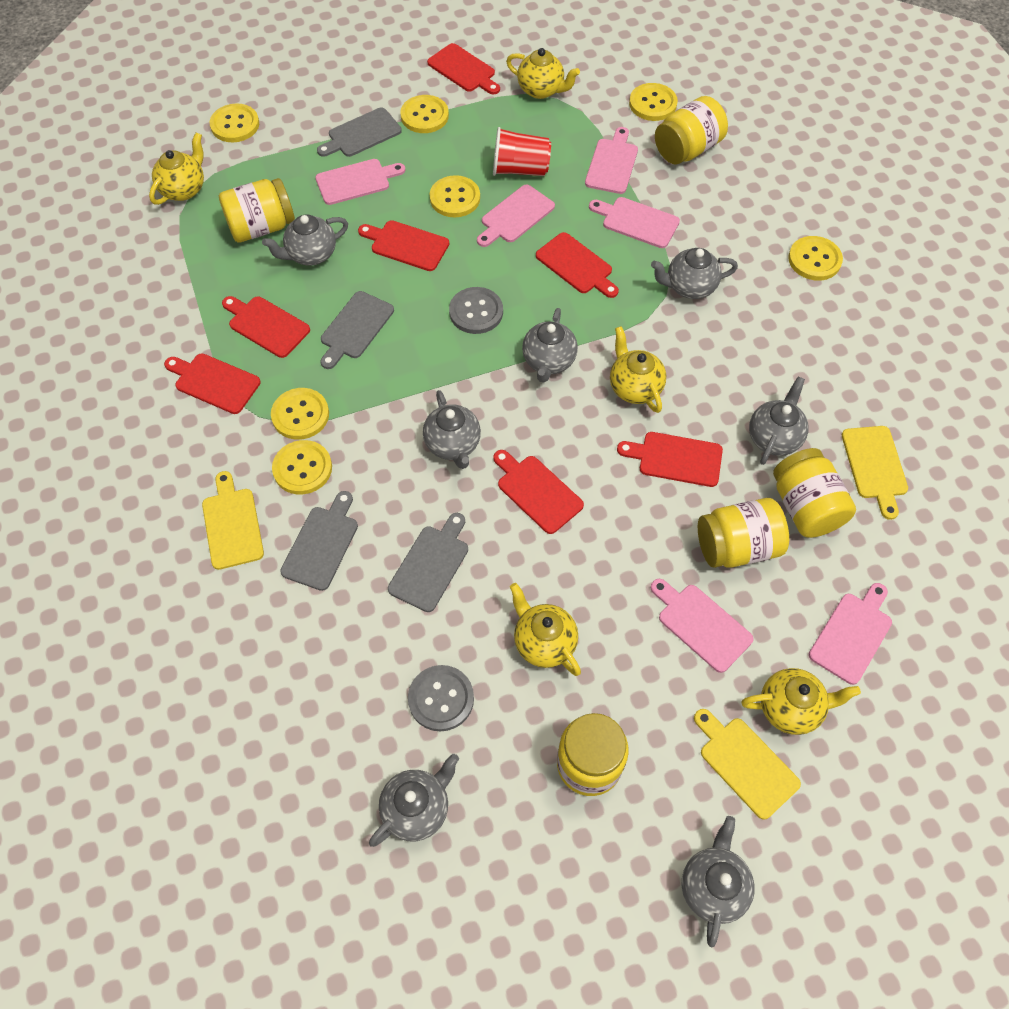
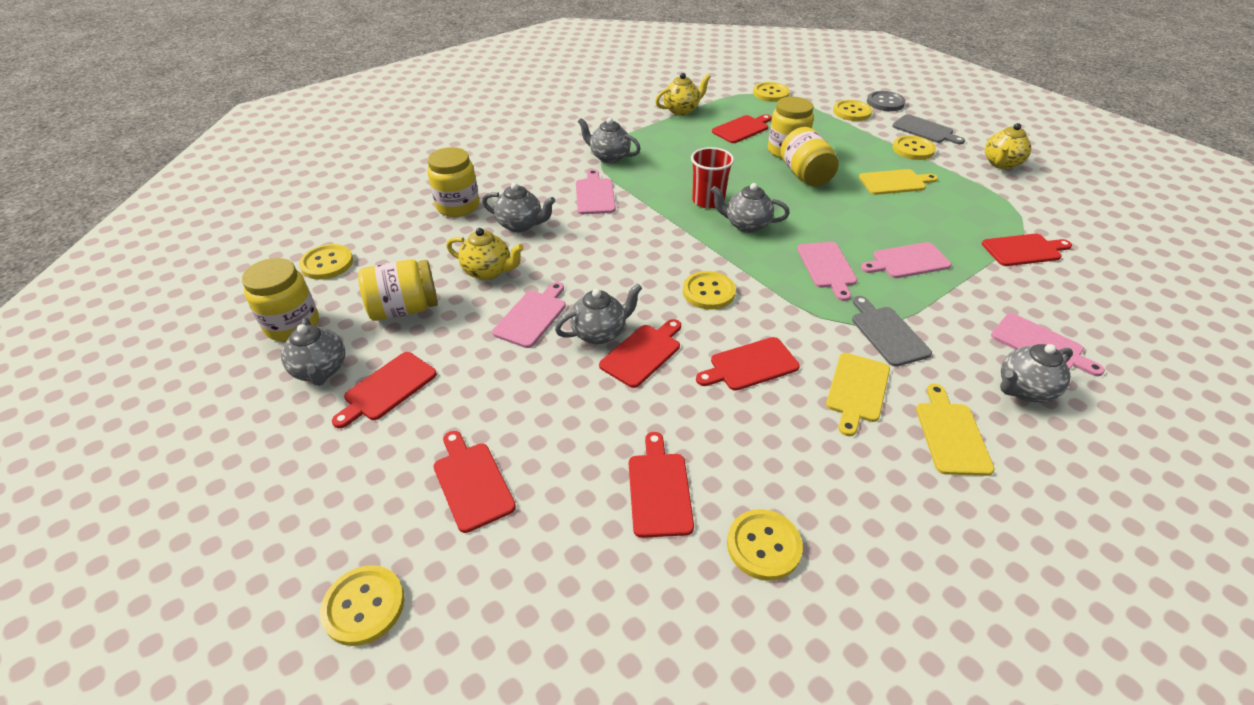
grey button: 2 -> 1
grey cutting board: 4 -> 2
grey teapot: 7 -> 6
pink cutting board: 6 -> 5
yellow teapot: 5 -> 3

